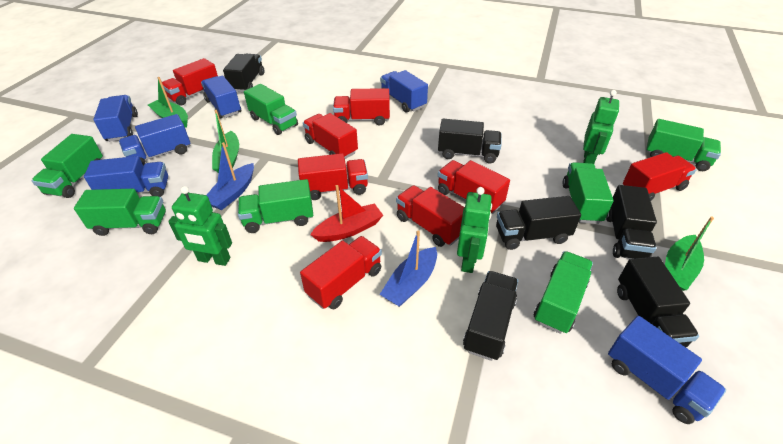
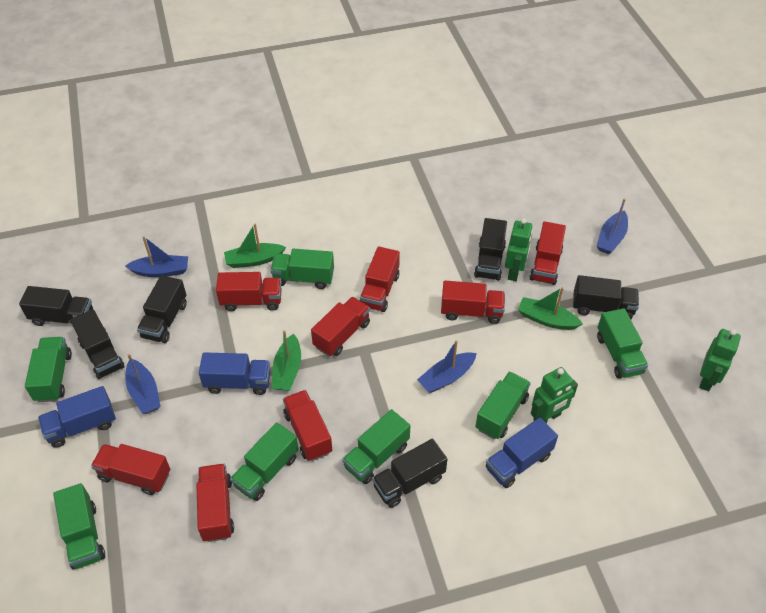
blue boat: 2 -> 4
blue truck: 6 -> 3
red boat: 1 -> 0

